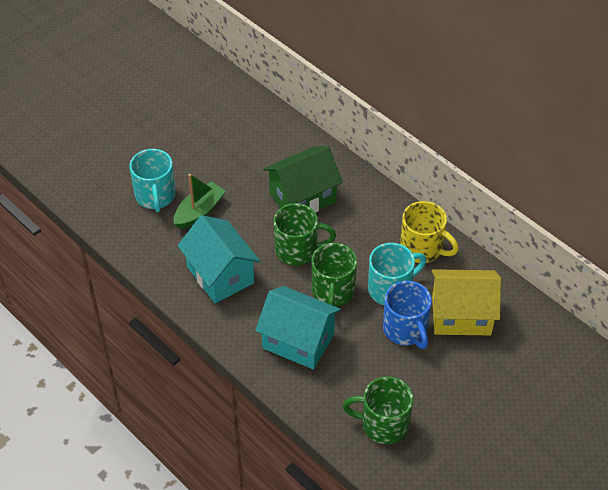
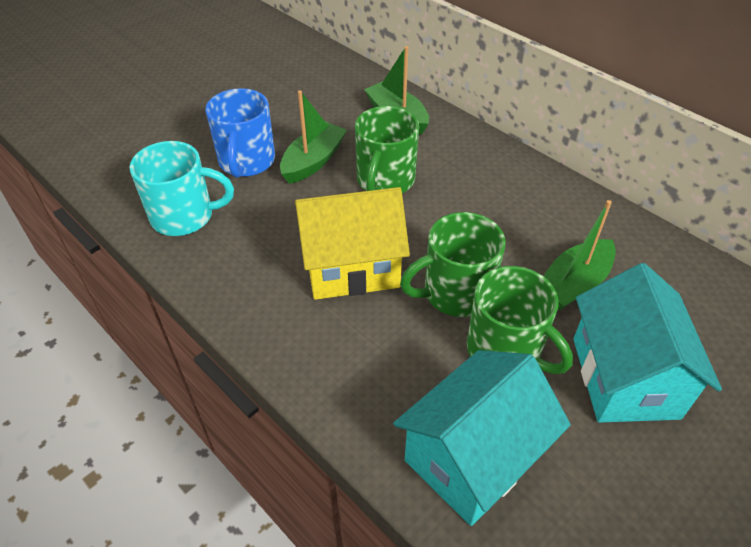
green boat: 1 -> 3
green house: 1 -> 0
turquoise mug: 2 -> 1
yellow mug: 1 -> 0

